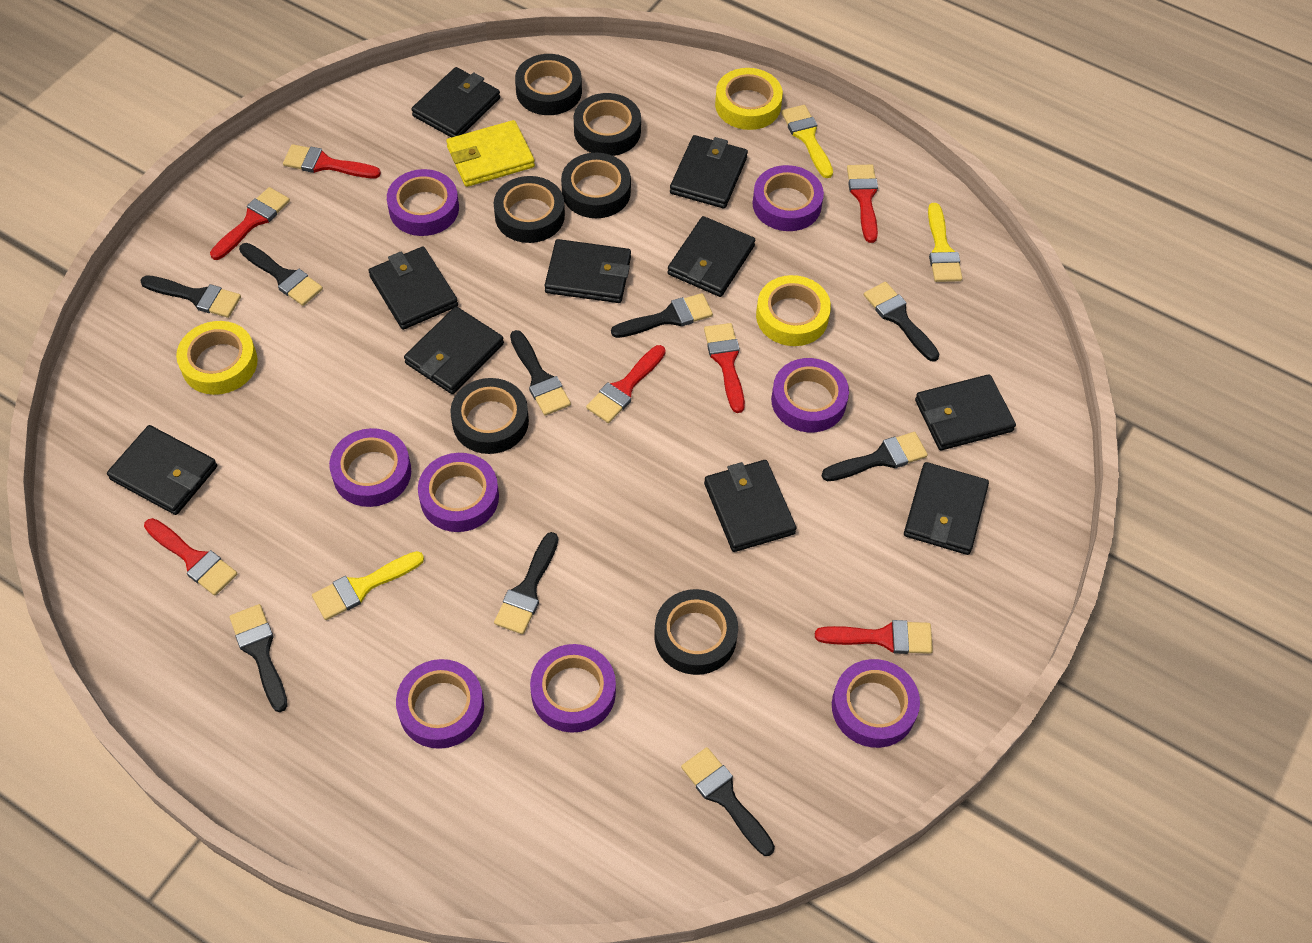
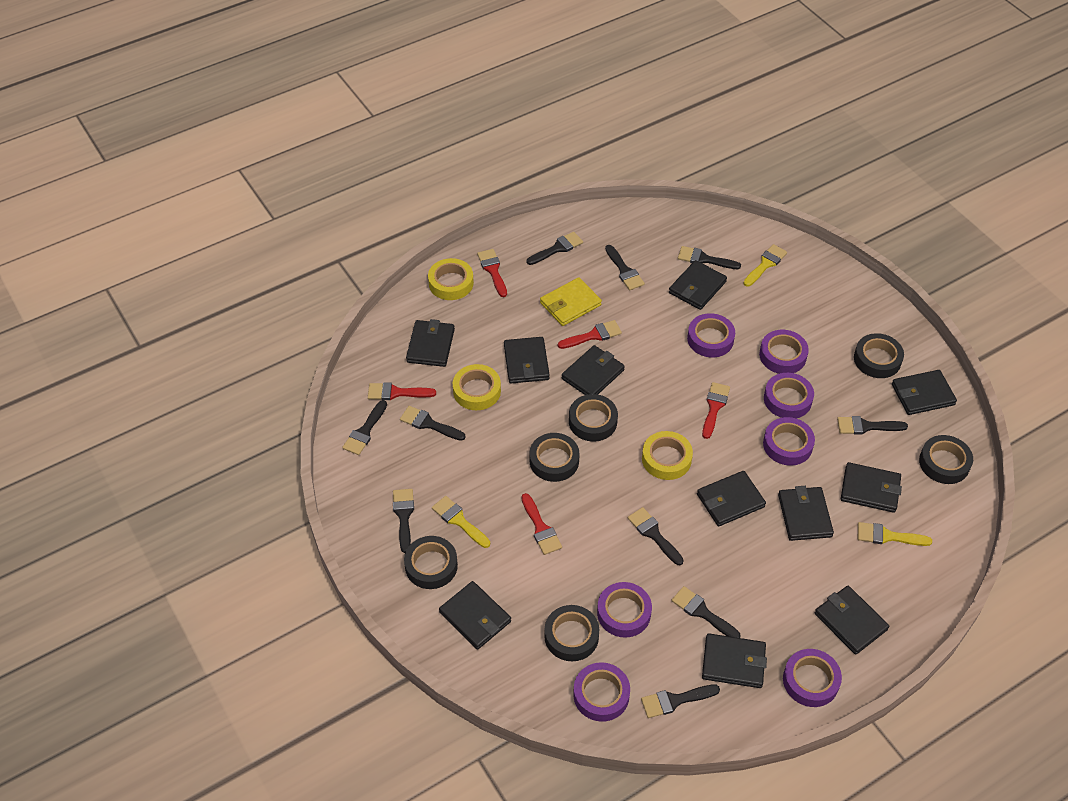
black brush: 9 -> 10
black wallet: 10 -> 11
purple tape: 8 -> 7
red brush: 7 -> 5

